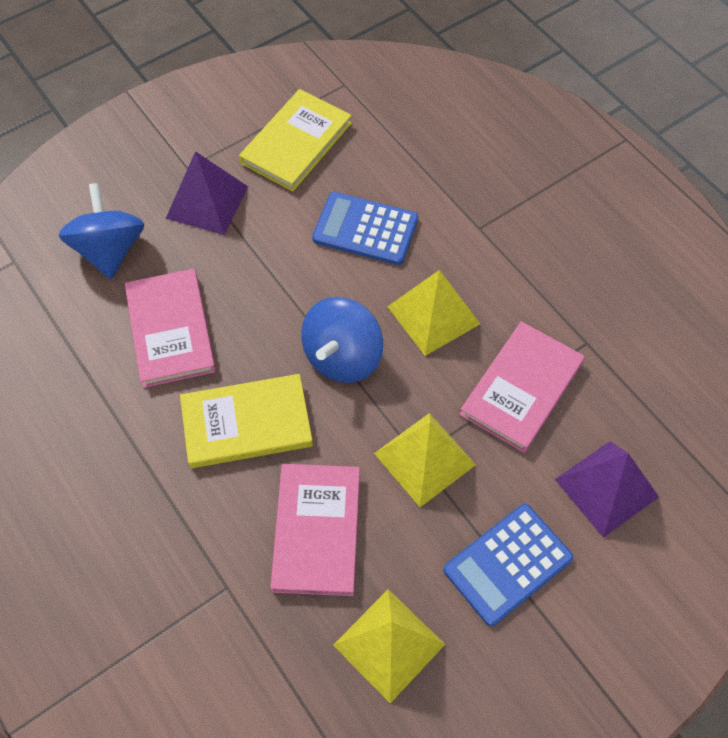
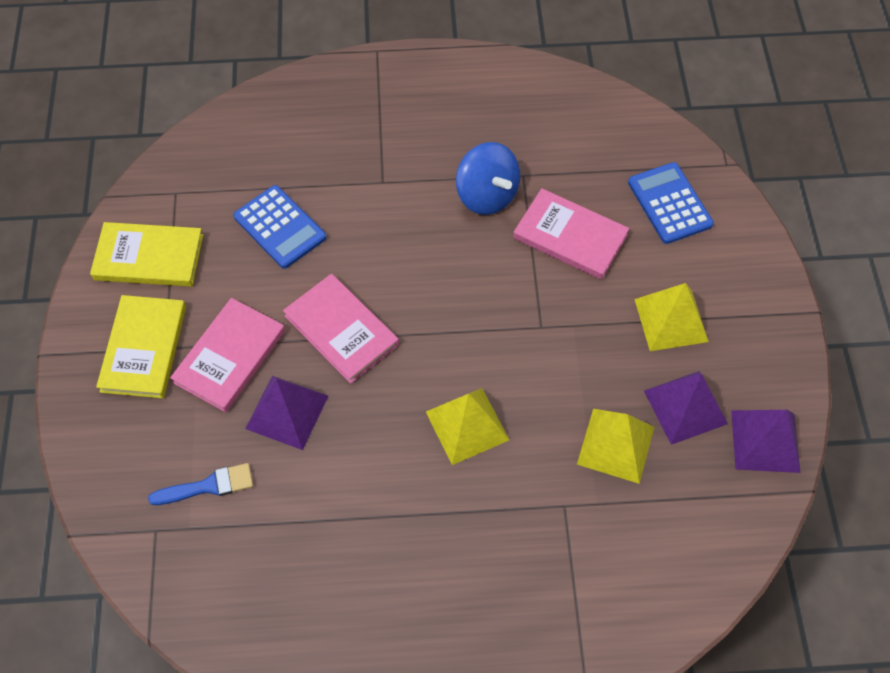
blue brush: 0 -> 1
blue spinning top: 2 -> 1
purple pyramid: 2 -> 3

